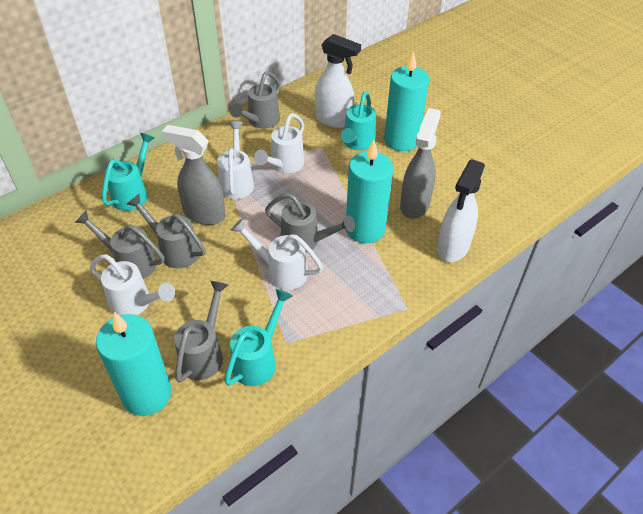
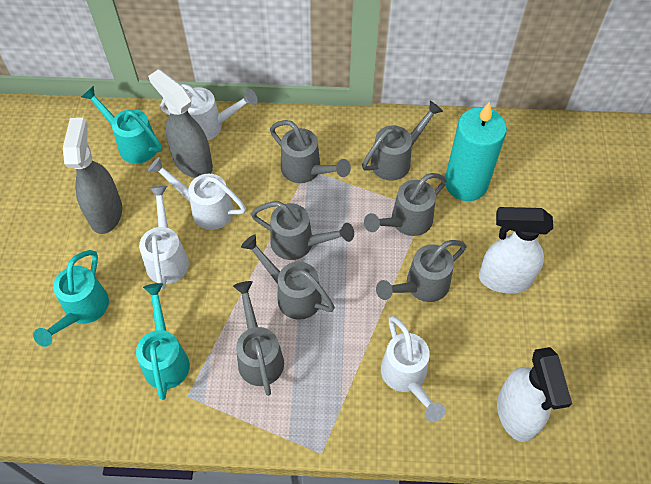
grey watering can: 5 -> 7
turquoise candle: 3 -> 1

